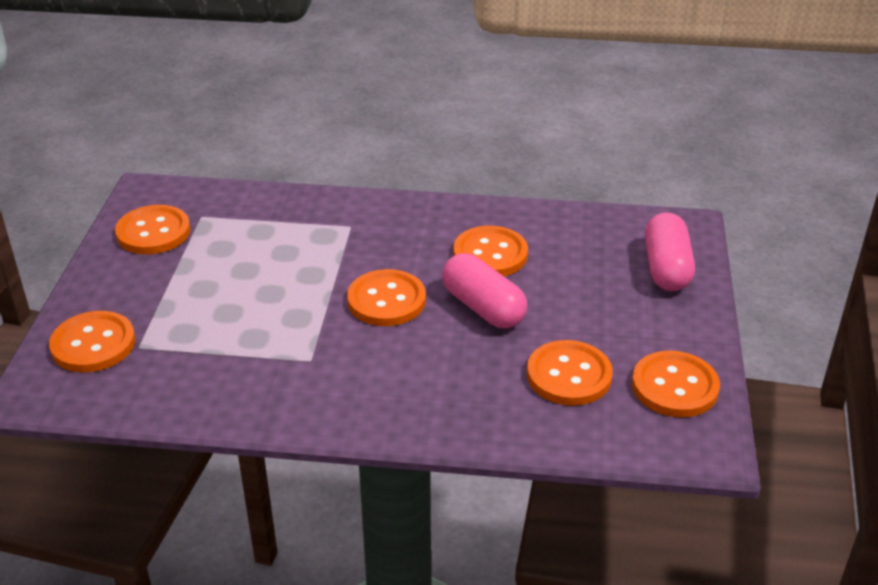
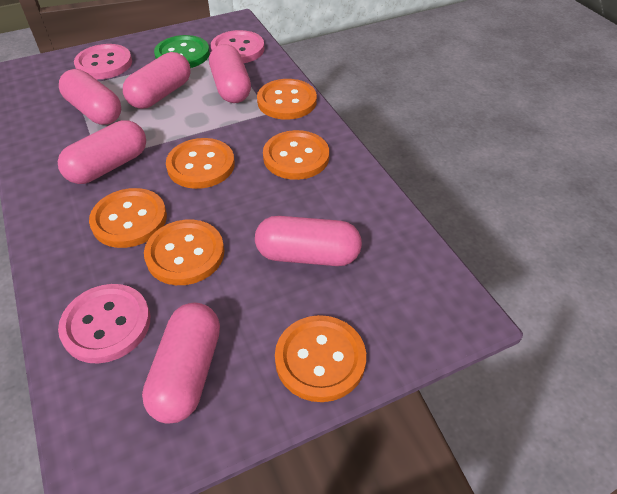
green button: 0 -> 1
pink button: 0 -> 3
pink capsule: 2 -> 6

